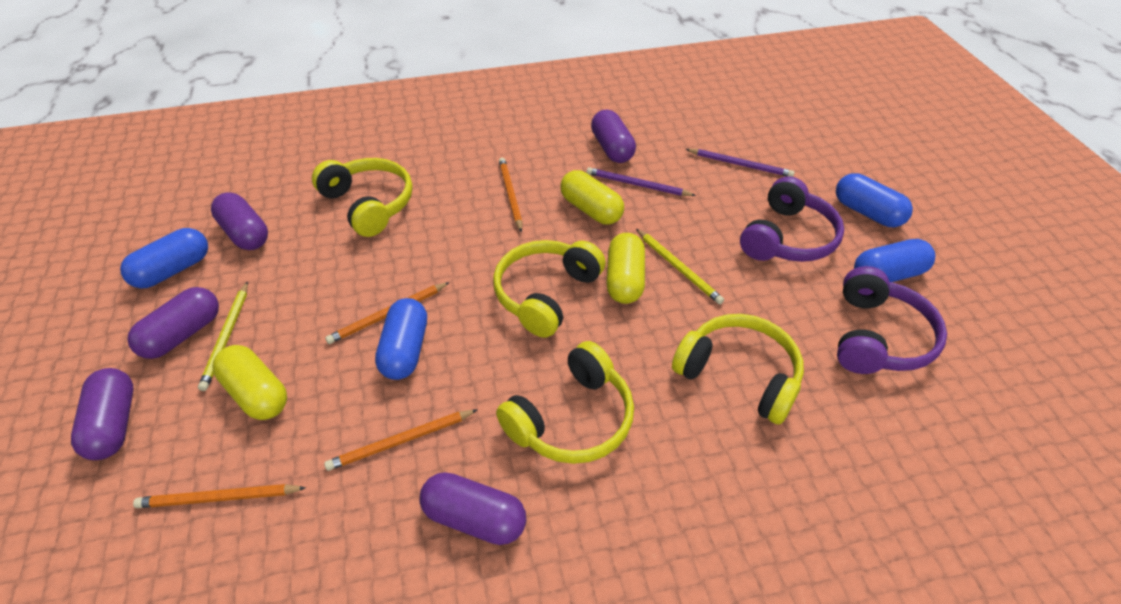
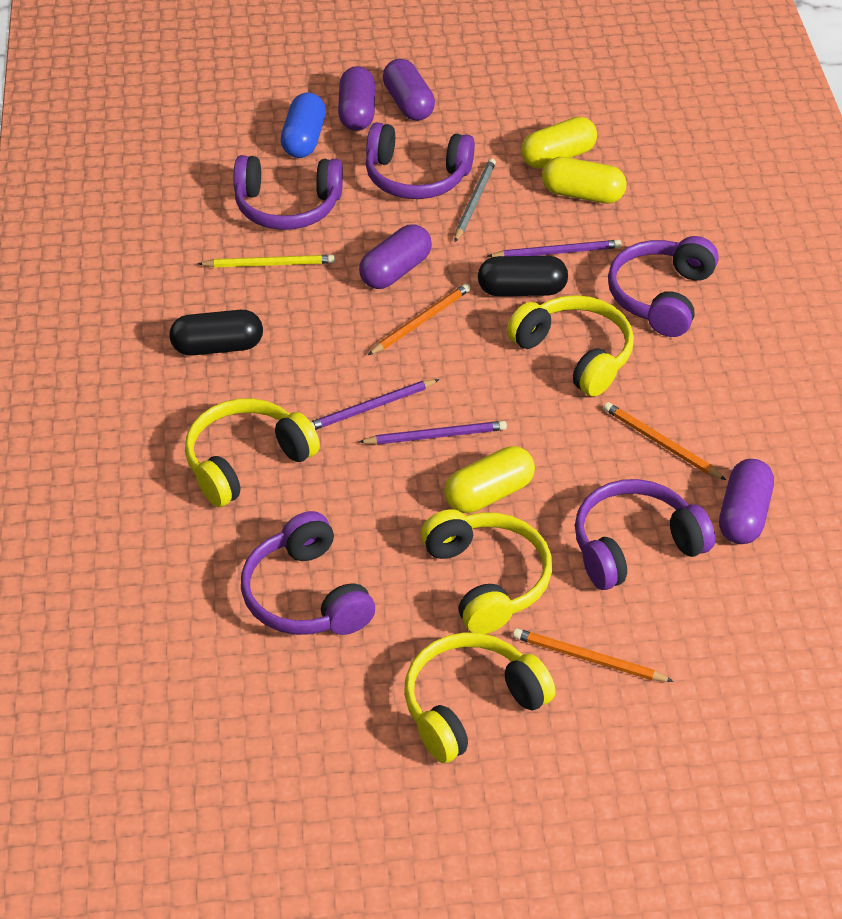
black capsule: 0 -> 2
blue capsule: 4 -> 1
grey pencil: 0 -> 1
orange pencil: 4 -> 3
purple capsule: 5 -> 4
purple headphones: 2 -> 5
purple pencil: 2 -> 3
yellow pencil: 2 -> 1

